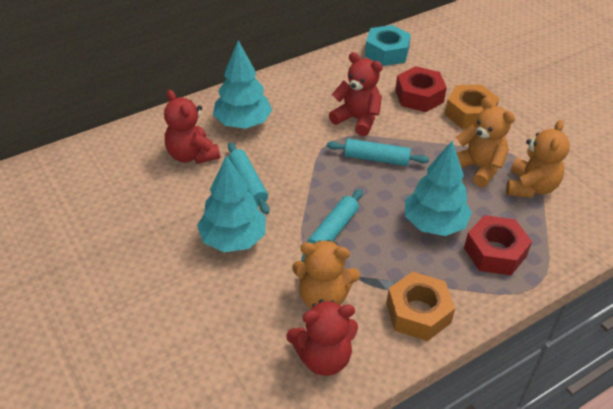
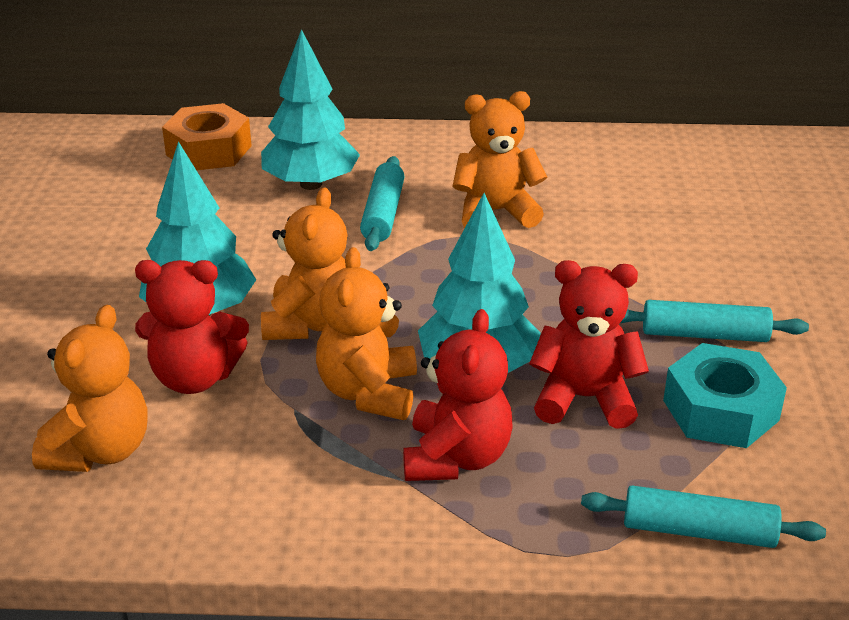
orange nut: 2 -> 1
orange teddy bear: 3 -> 4
red nut: 2 -> 0

